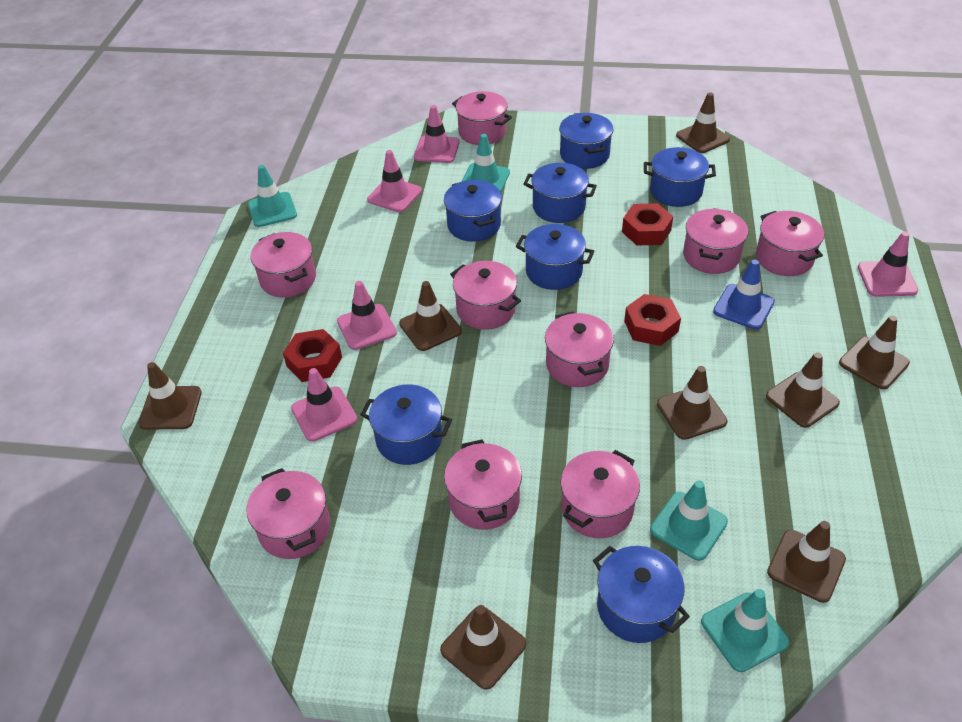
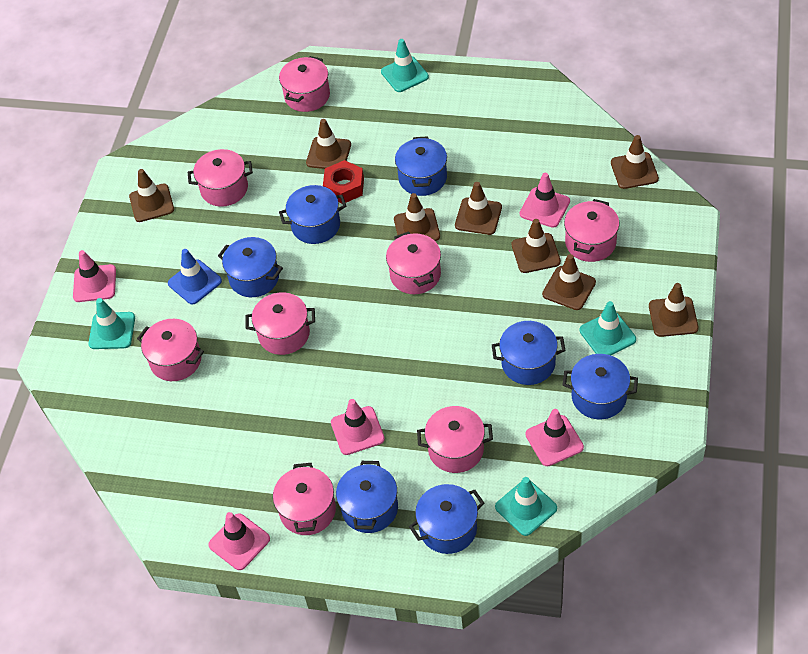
pink pot: 9 -> 8
red nut: 3 -> 1

